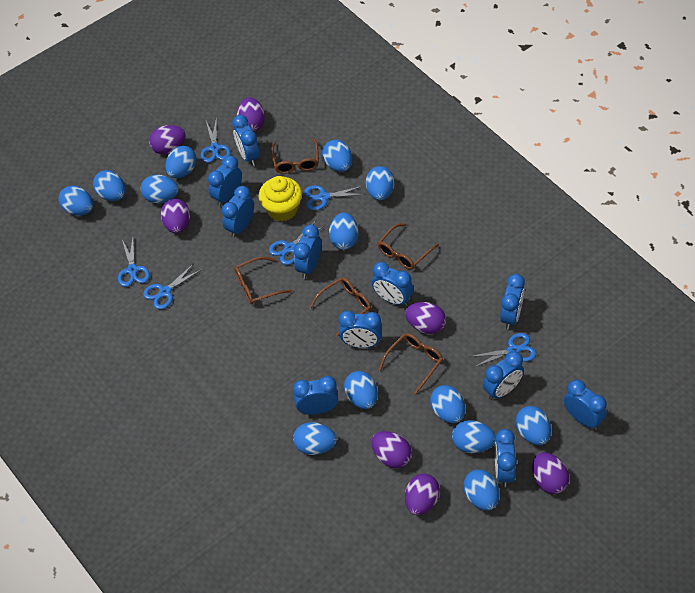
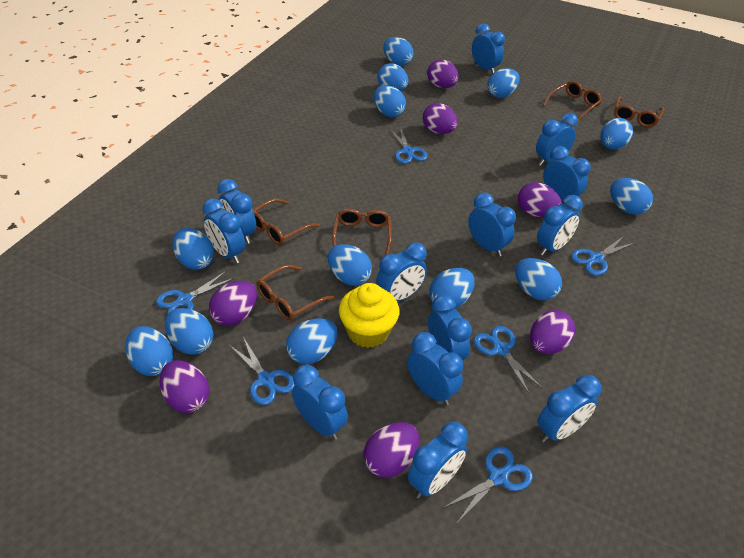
blue clock: 11 -> 13

